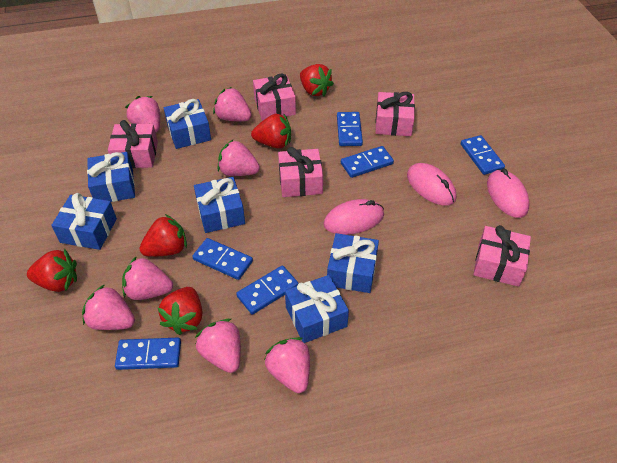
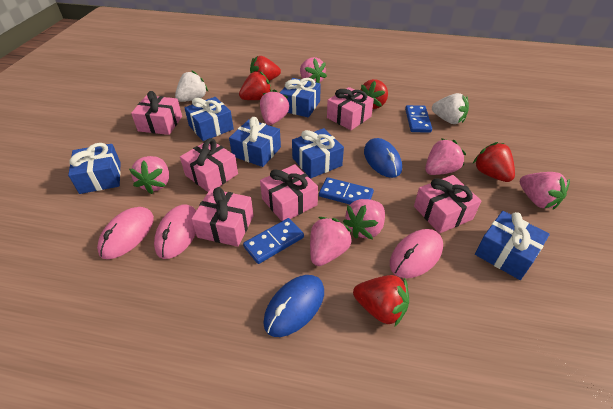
blue domino: 6 -> 3
blue mouse: 0 -> 2
pink gift: 5 -> 6
white strawberry: 0 -> 2

